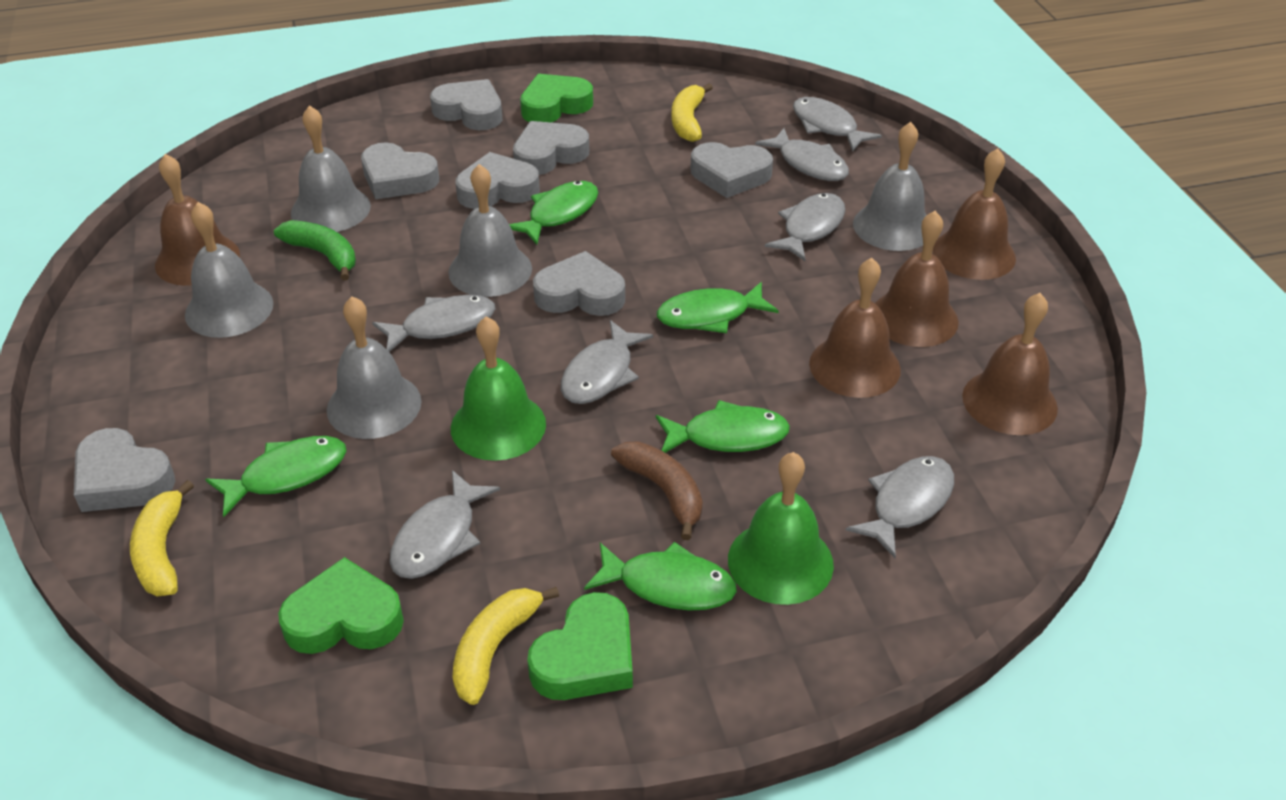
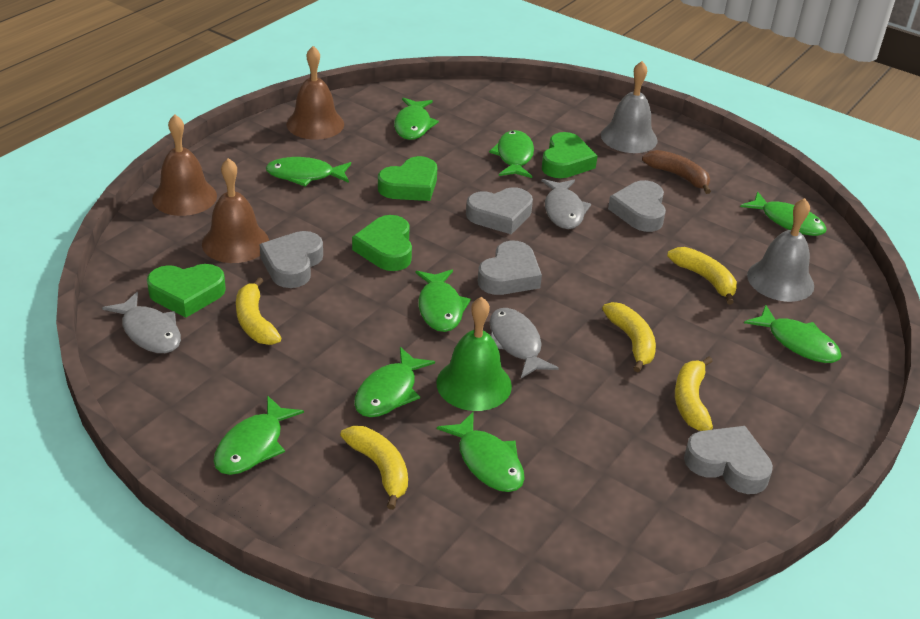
brown bell: 5 -> 3
green banana: 1 -> 0
green bell: 2 -> 1
green fish: 5 -> 9
green heart: 3 -> 4
grey bell: 5 -> 2
grey fish: 7 -> 3
grey heart: 7 -> 5
yellow banana: 3 -> 5

